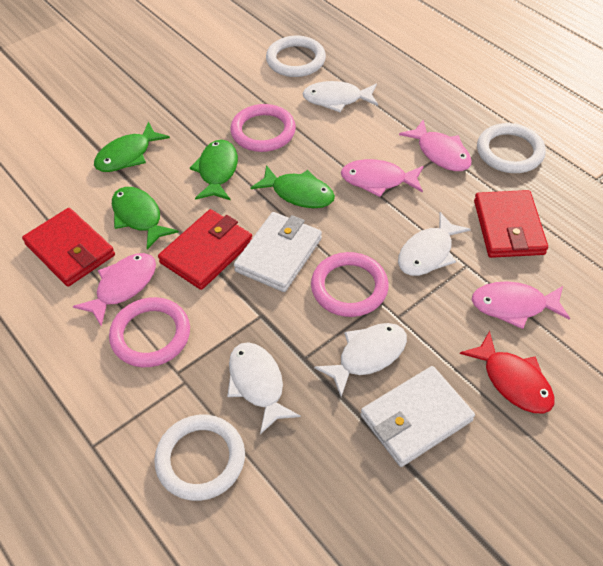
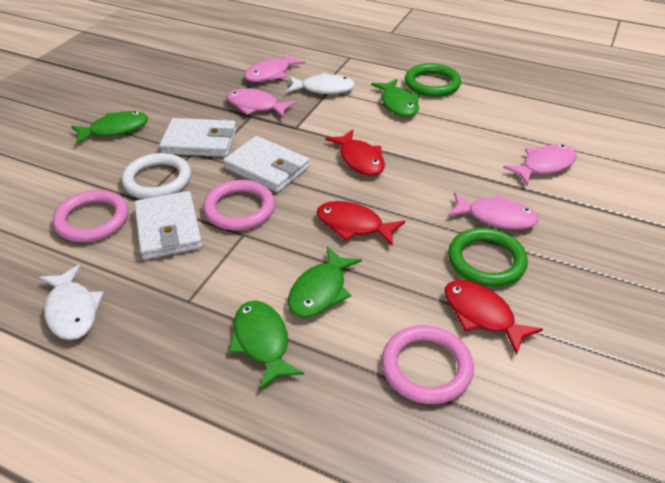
green ring: 0 -> 2
red fish: 1 -> 3
red wallet: 3 -> 0
white fish: 4 -> 2
white ring: 3 -> 1
white wallet: 2 -> 3

